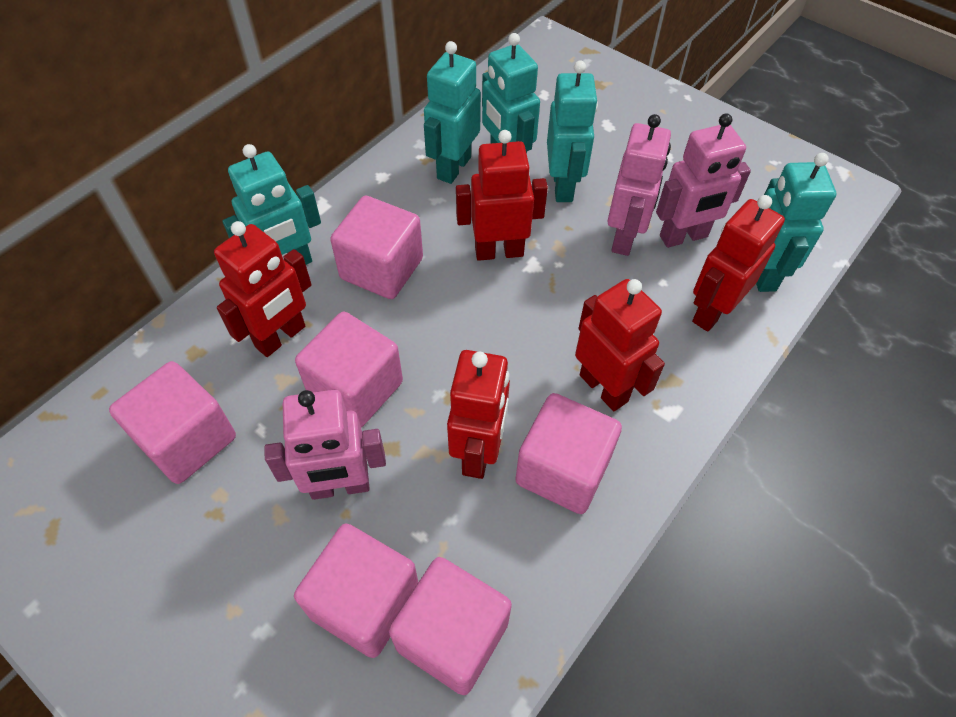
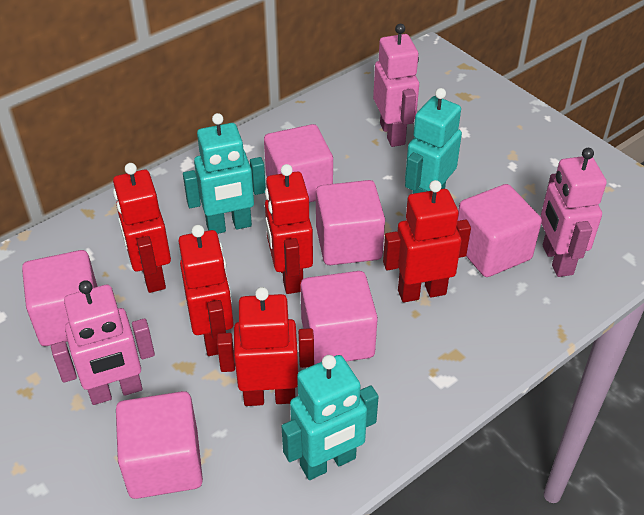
turquoise robot: 5 -> 3

